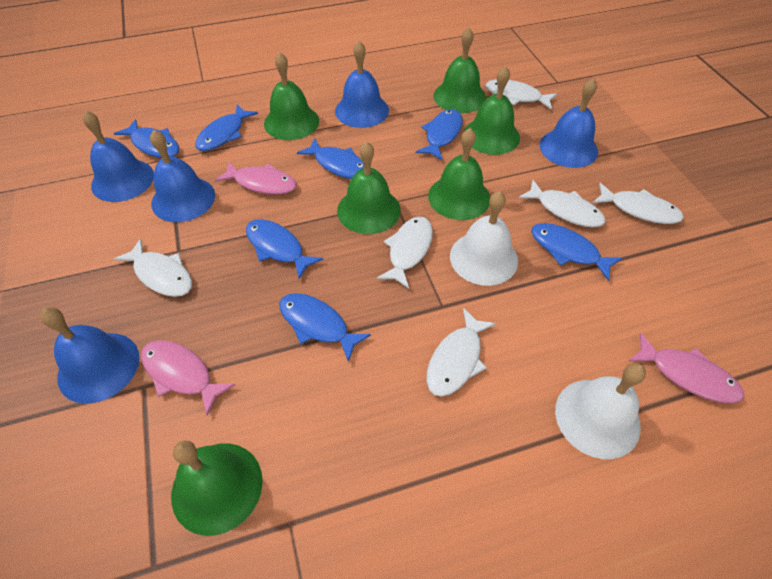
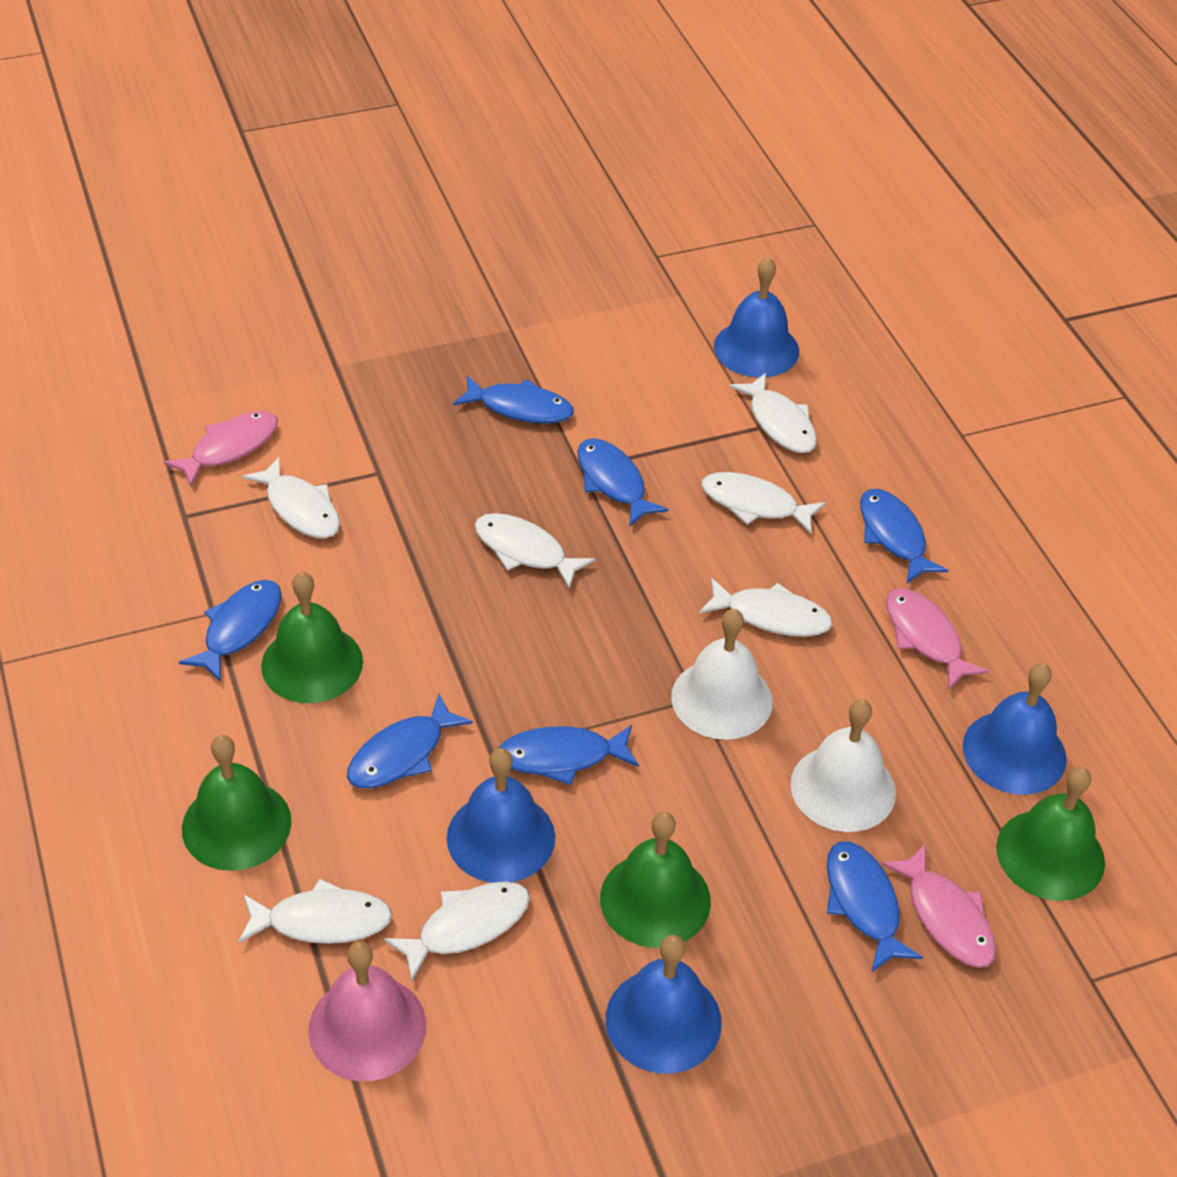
blue bell: 5 -> 4
green bell: 6 -> 4
pink bell: 0 -> 1
white fish: 6 -> 7

